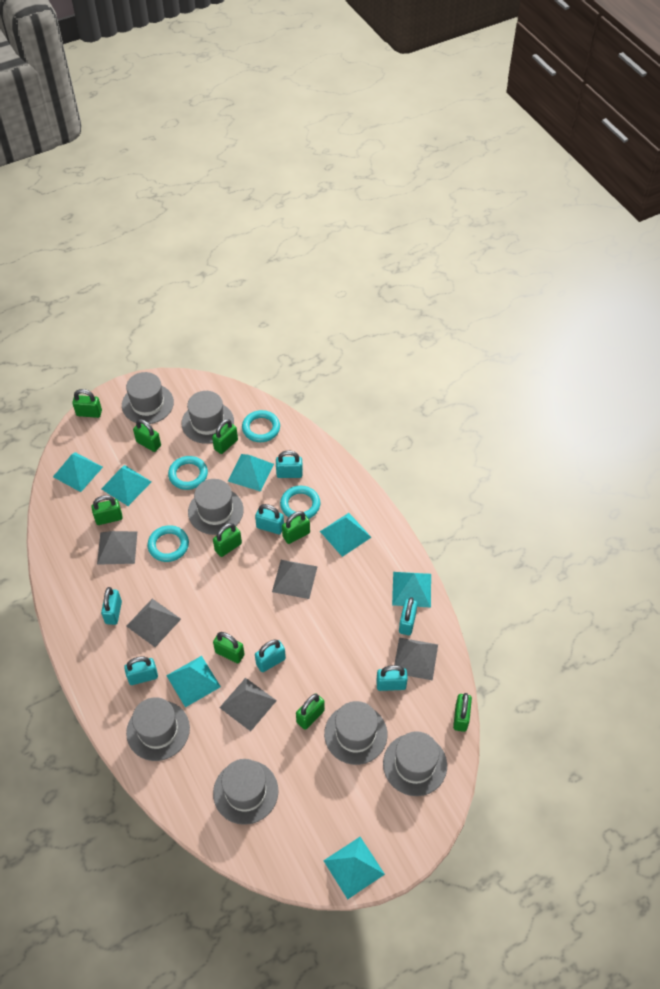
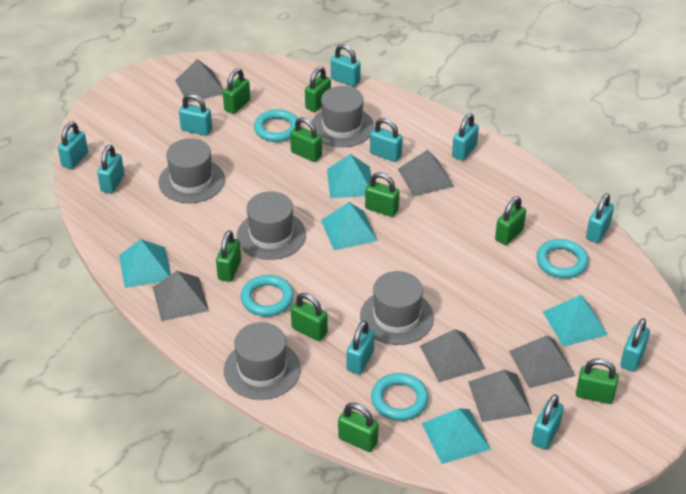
grey hat: 7 -> 5
grey pyramid: 5 -> 6
turquoise padlock: 7 -> 10
turquoise pyramid: 7 -> 5

